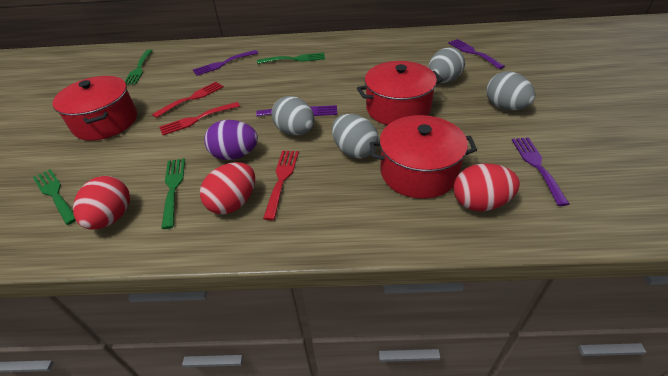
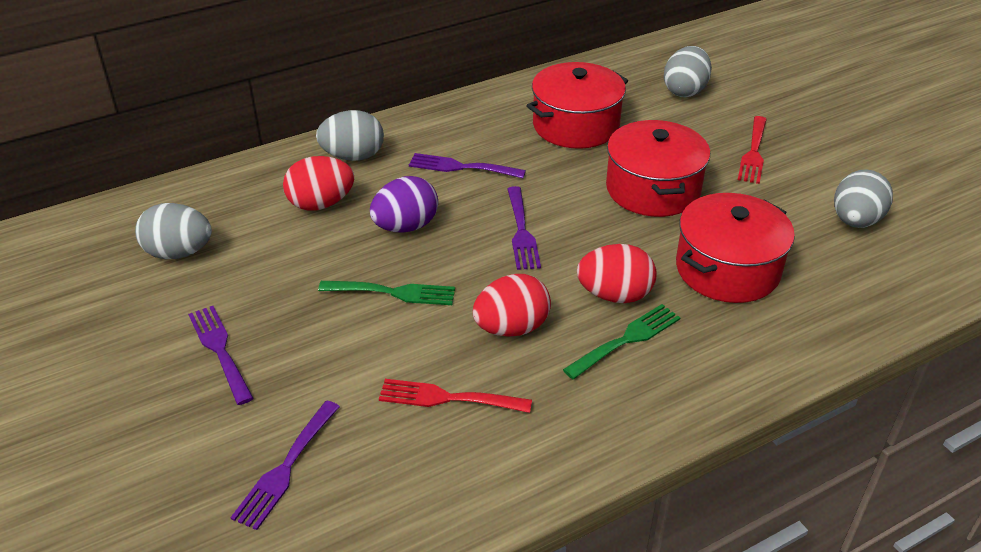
green fork: 4 -> 2
red fork: 3 -> 2

